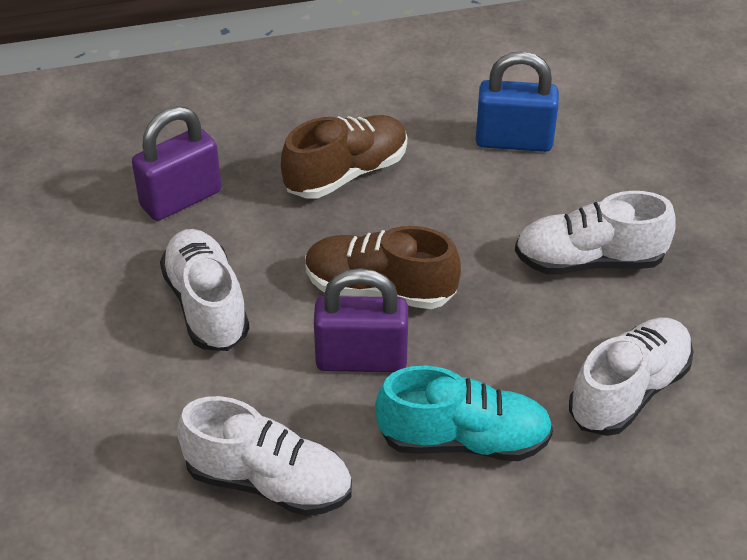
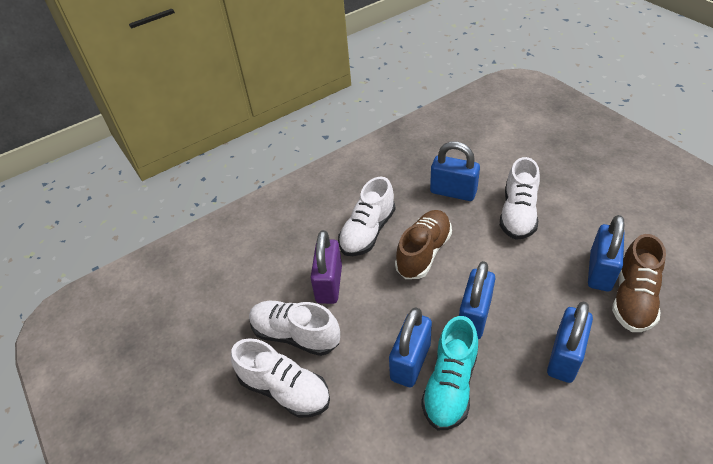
blue padlock: 1 -> 5
purple padlock: 2 -> 1

